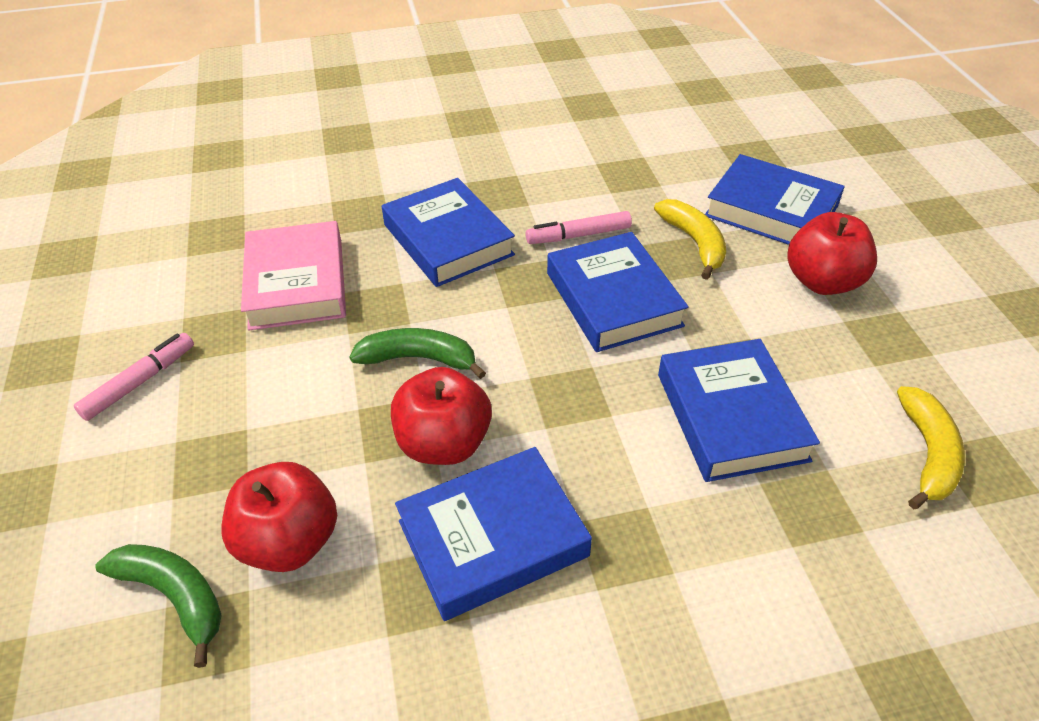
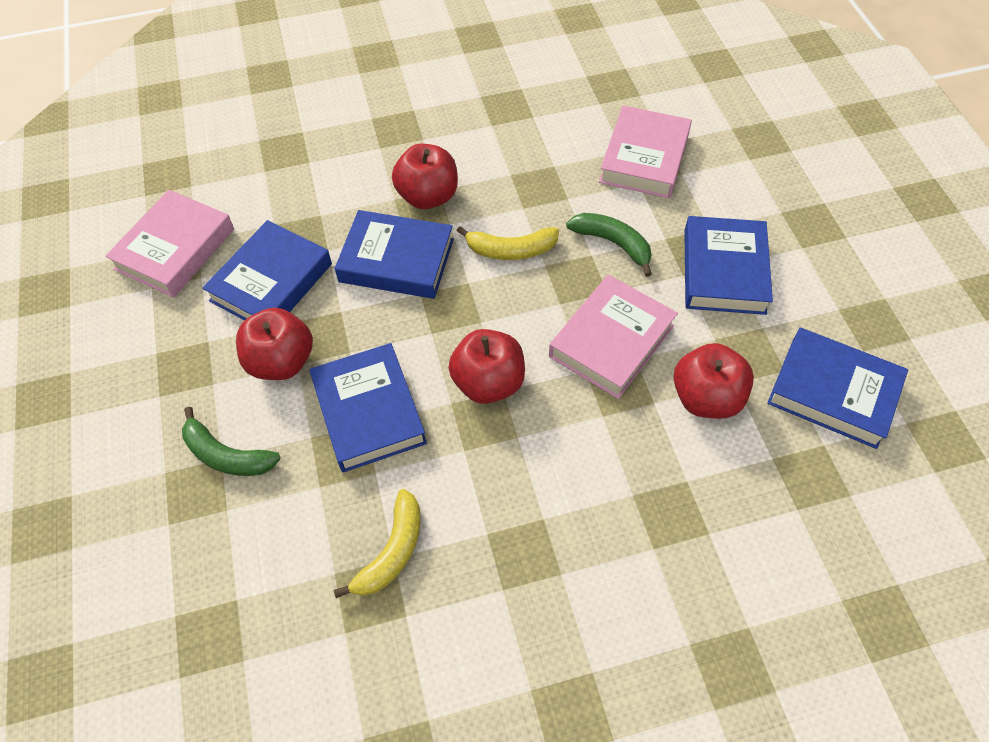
pink book: 1 -> 3
pink marker: 2 -> 0
red apple: 3 -> 4

